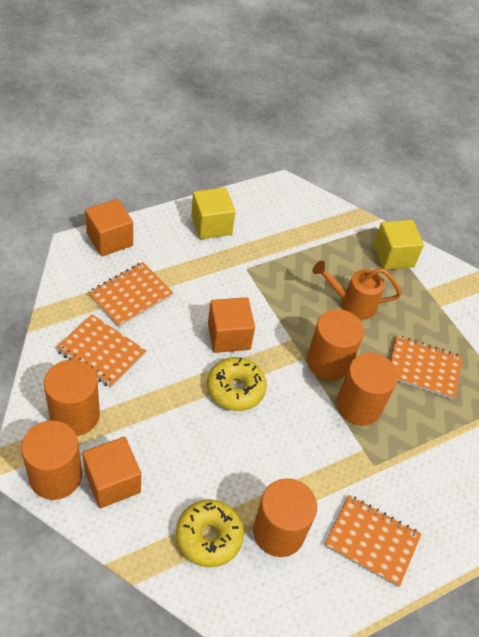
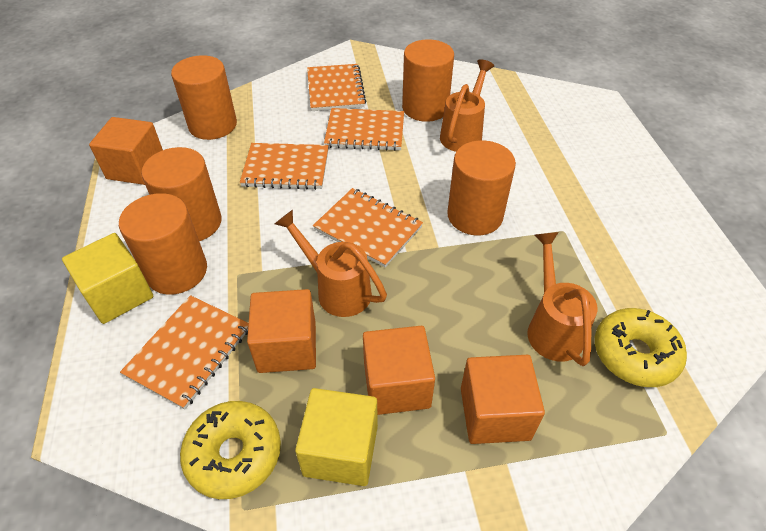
orange cube: 3 -> 4
orange notebook: 4 -> 5
orange watering can: 1 -> 3

